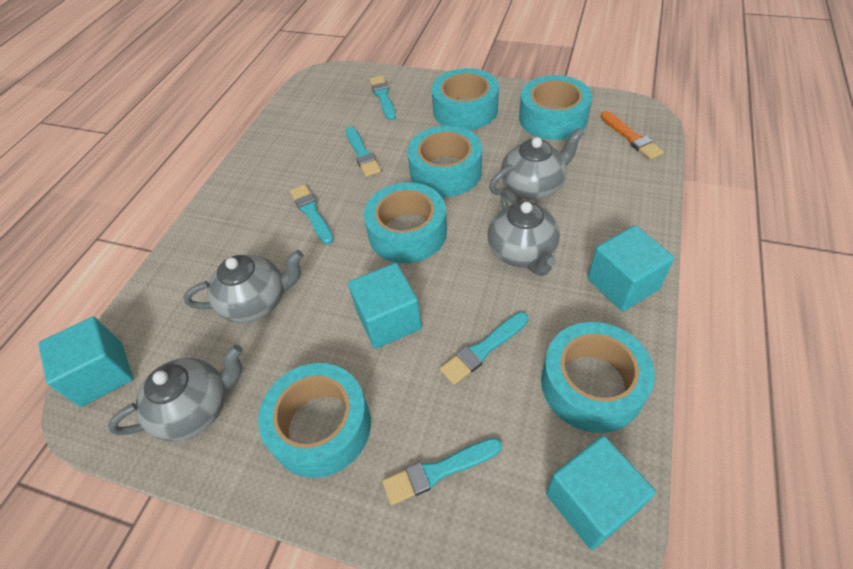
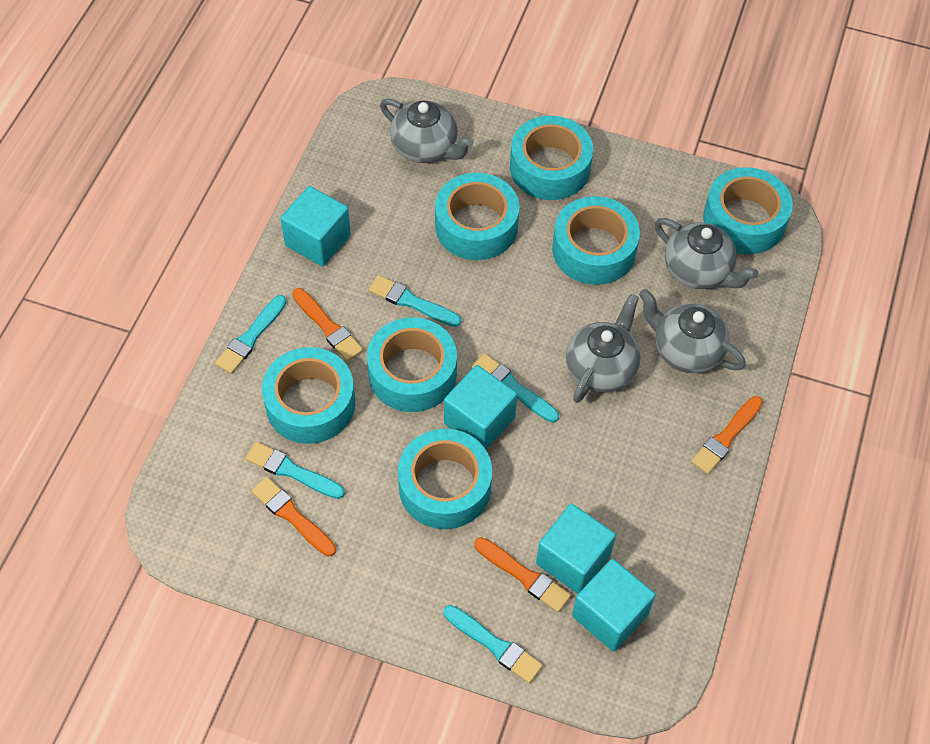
orange brush: 1 -> 4
turquoise tape: 6 -> 7

